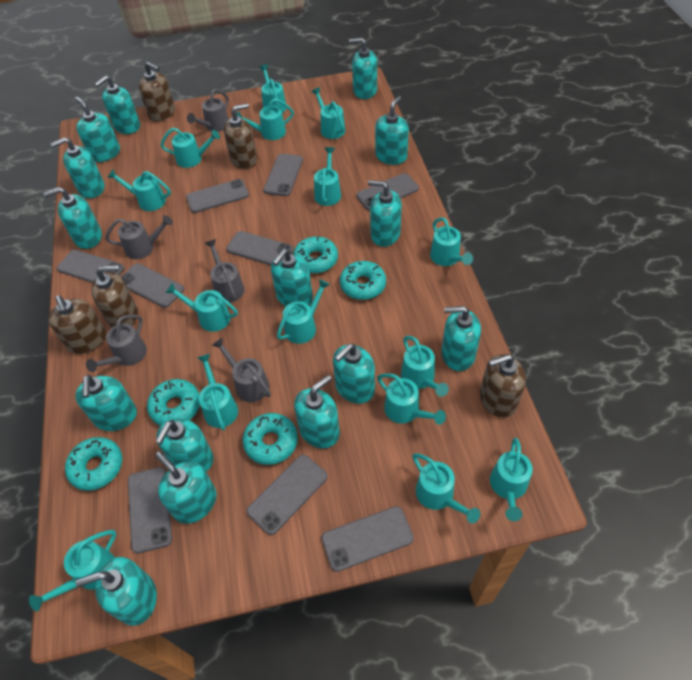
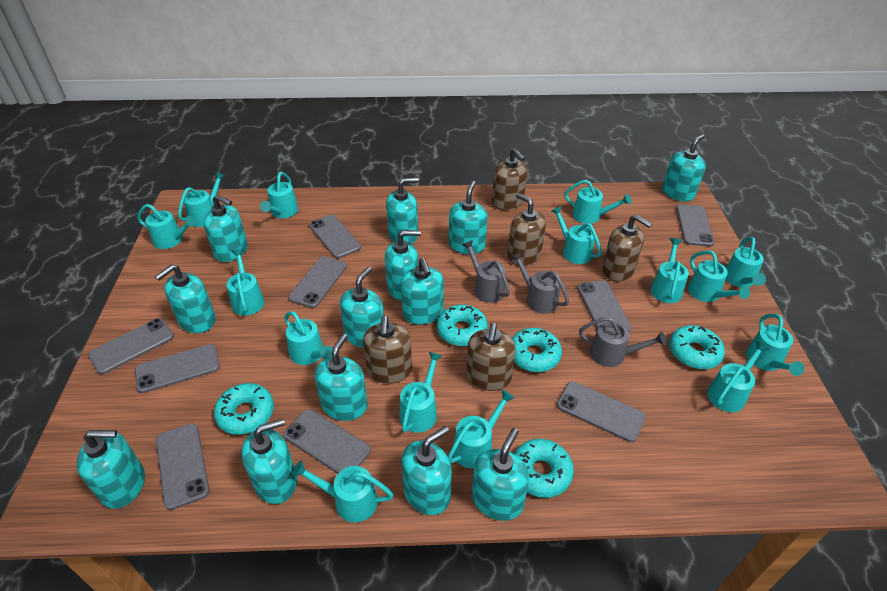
grey watering can: 5 -> 3
turquoise soap dispenser: 15 -> 13

